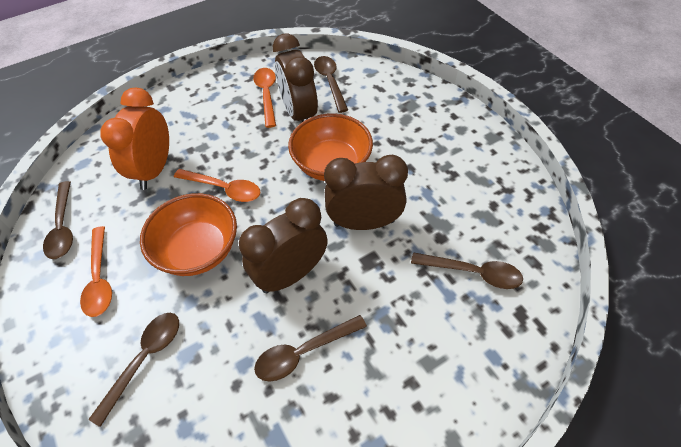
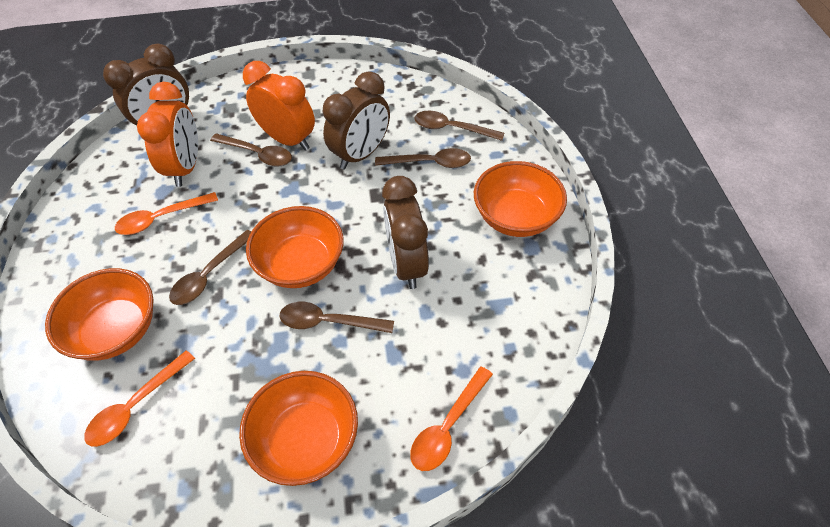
orange bowl: 2 -> 4
orange clock: 1 -> 2

